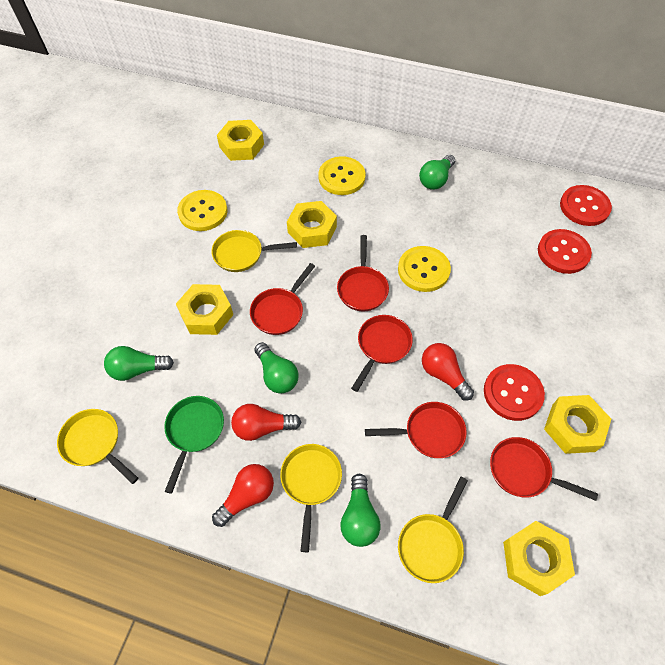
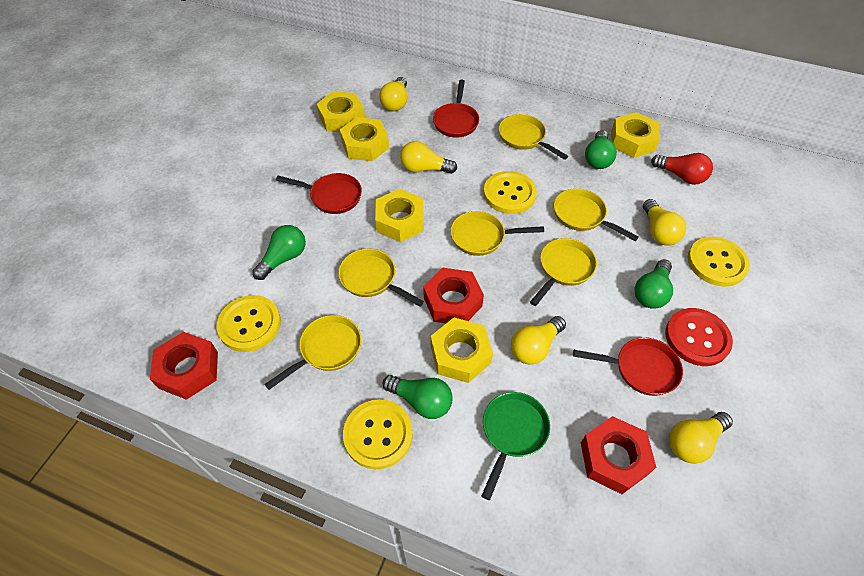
red button: 3 -> 1
red light bulb: 3 -> 1
red nut: 0 -> 3
red pan: 5 -> 3
yellow button: 3 -> 4
yellow light bulb: 0 -> 5
yellow pan: 4 -> 6

